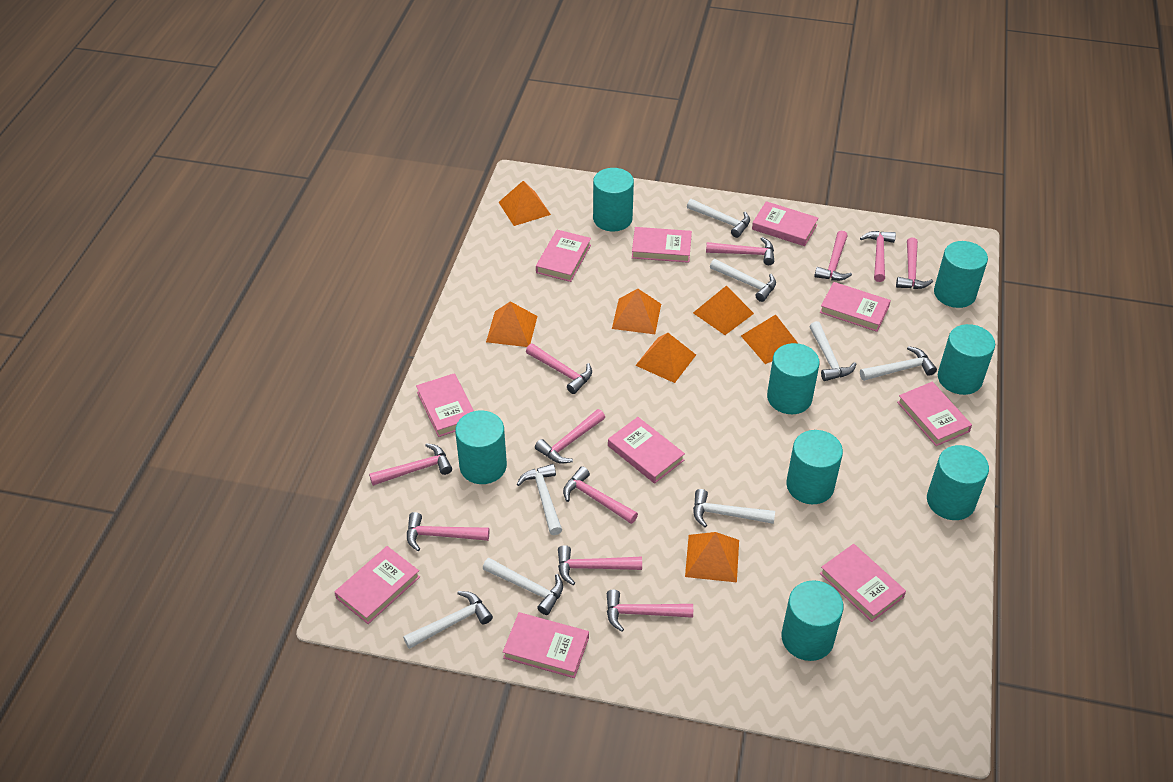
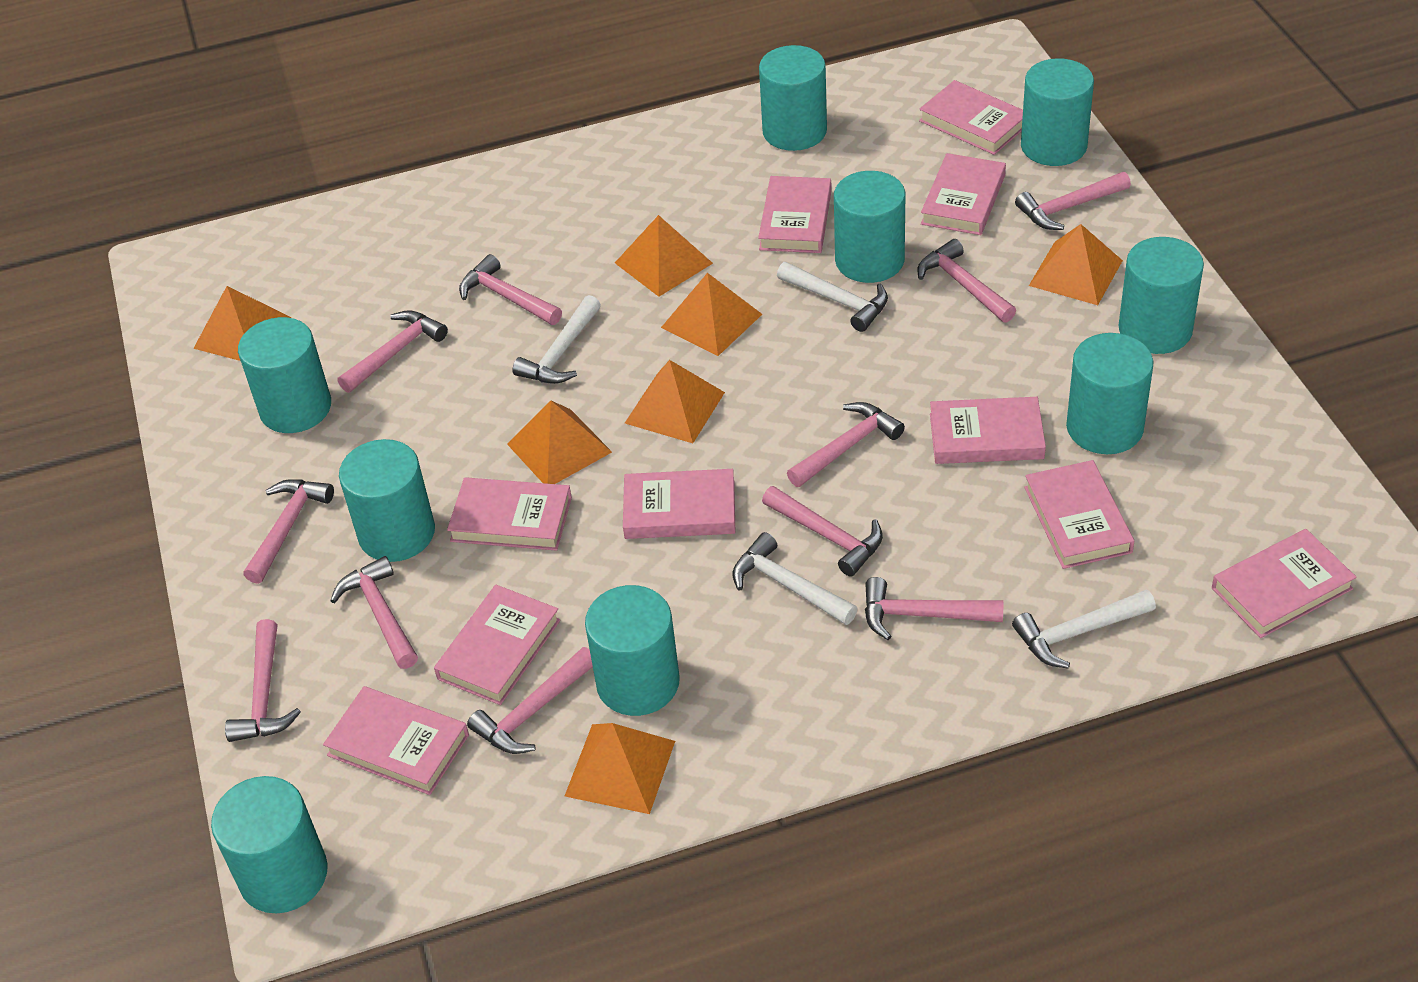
turquoise cylinder: 8 -> 9
white hammer: 8 -> 4

